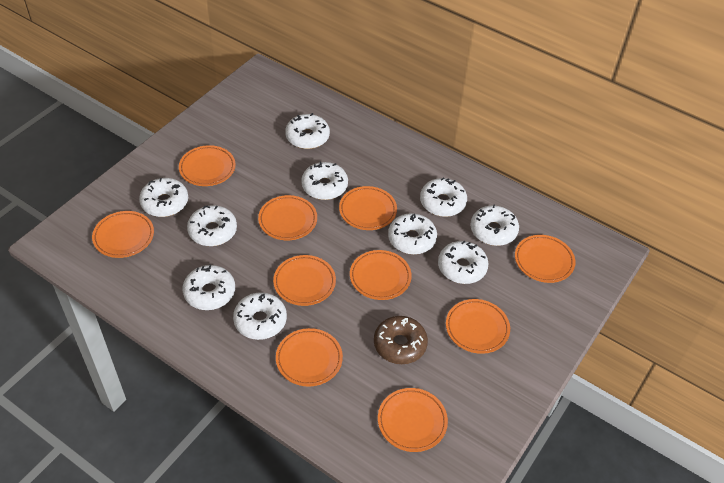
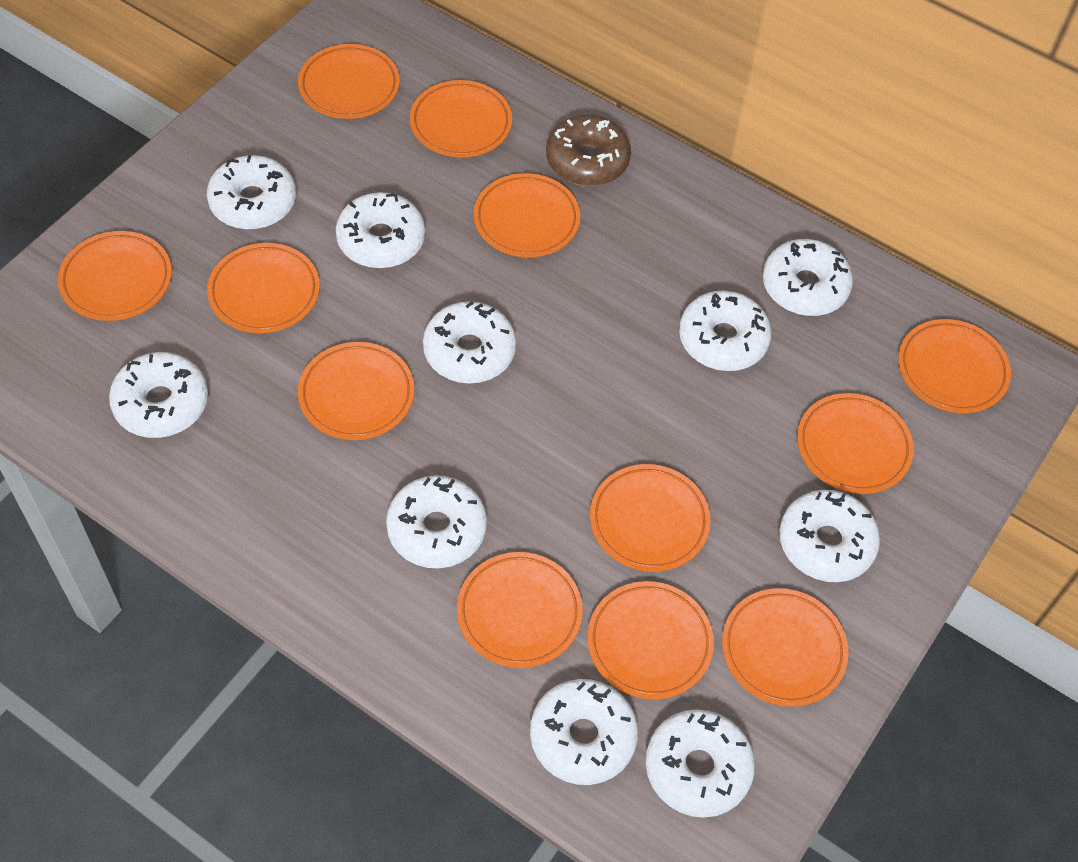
orange plate: 10 -> 12

